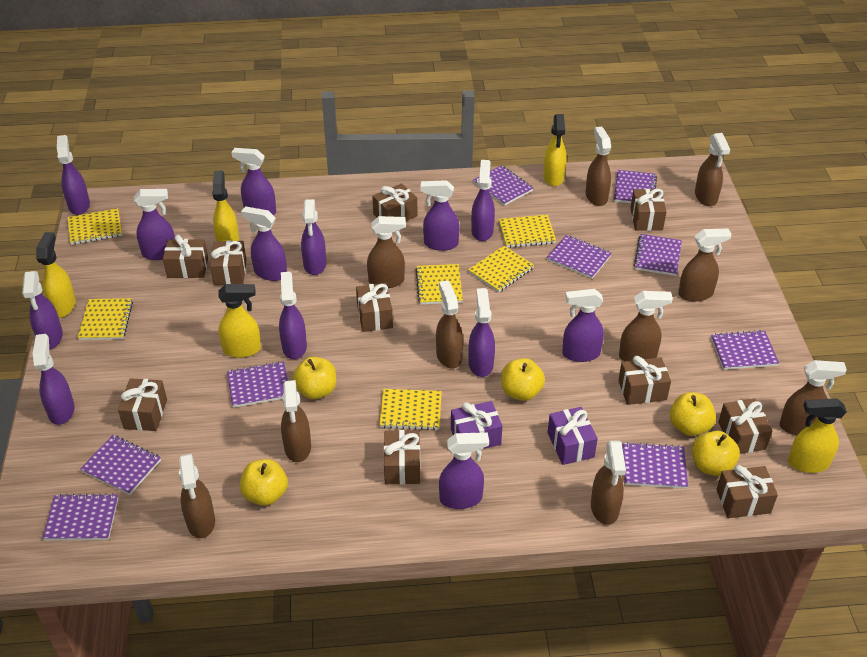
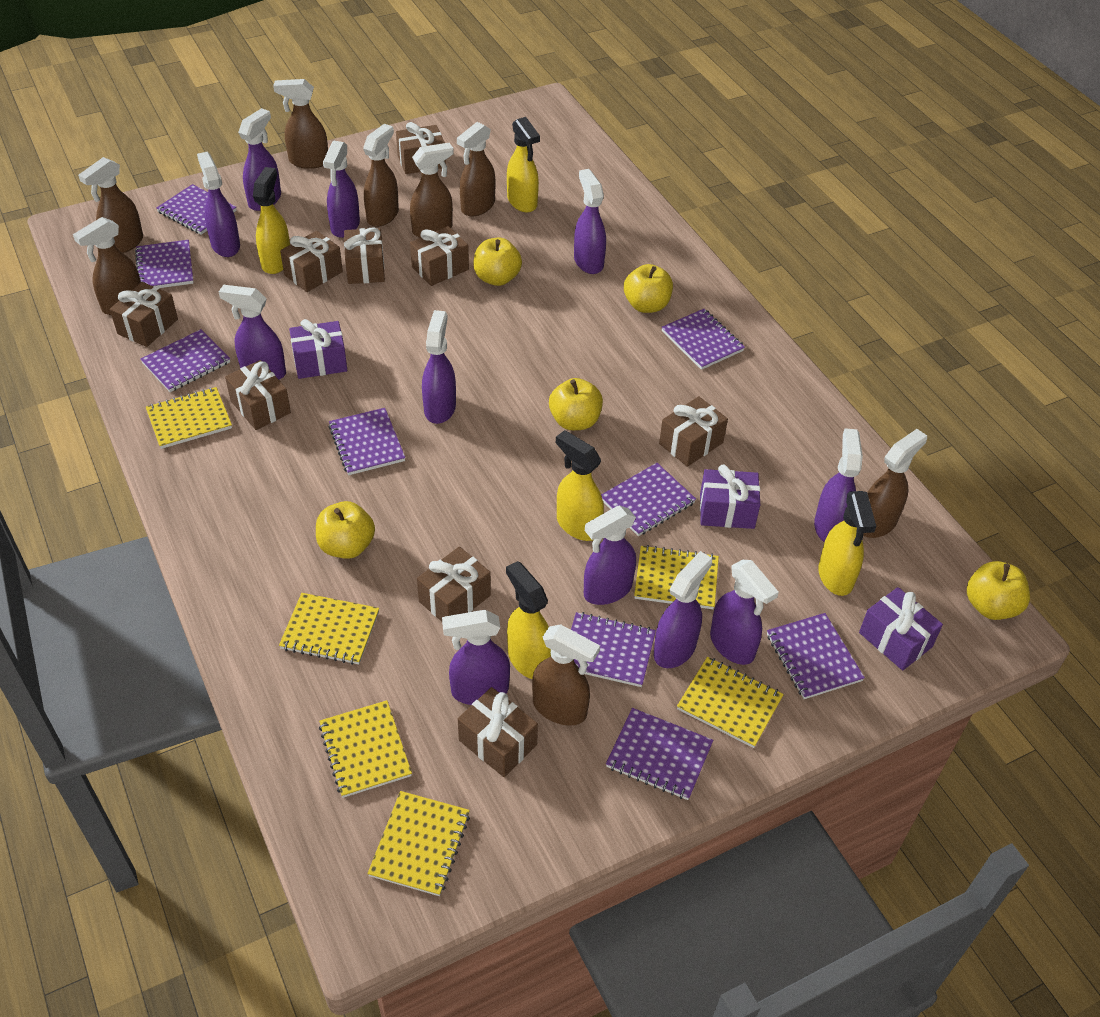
brown gift: 10 -> 9
brown spray bottle: 10 -> 8
purple gift: 2 -> 3
purple spray bottle: 13 -> 11

